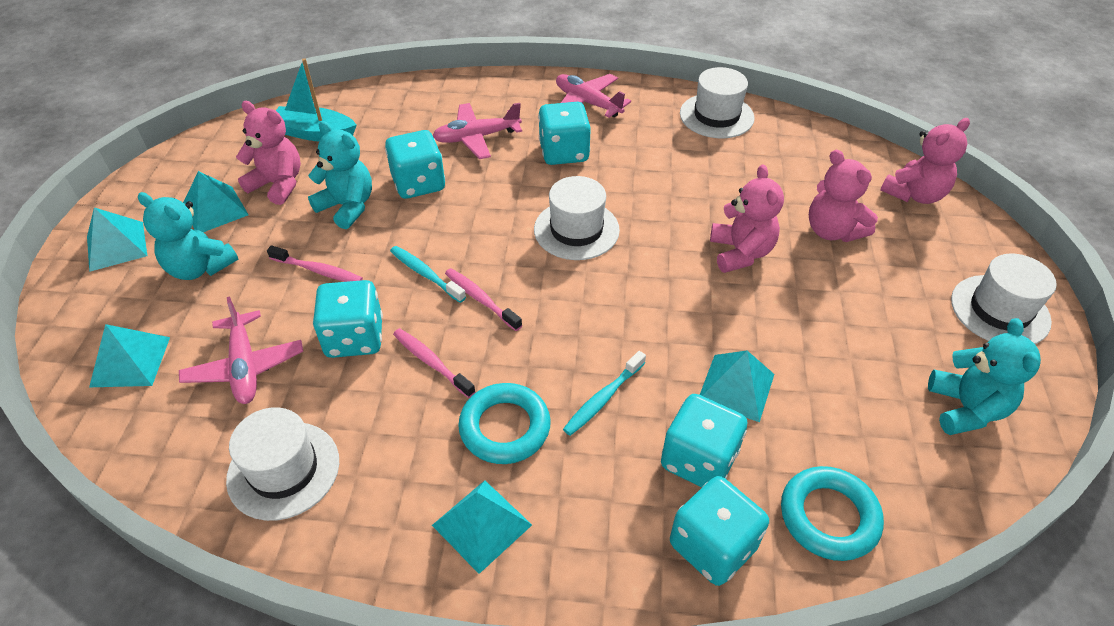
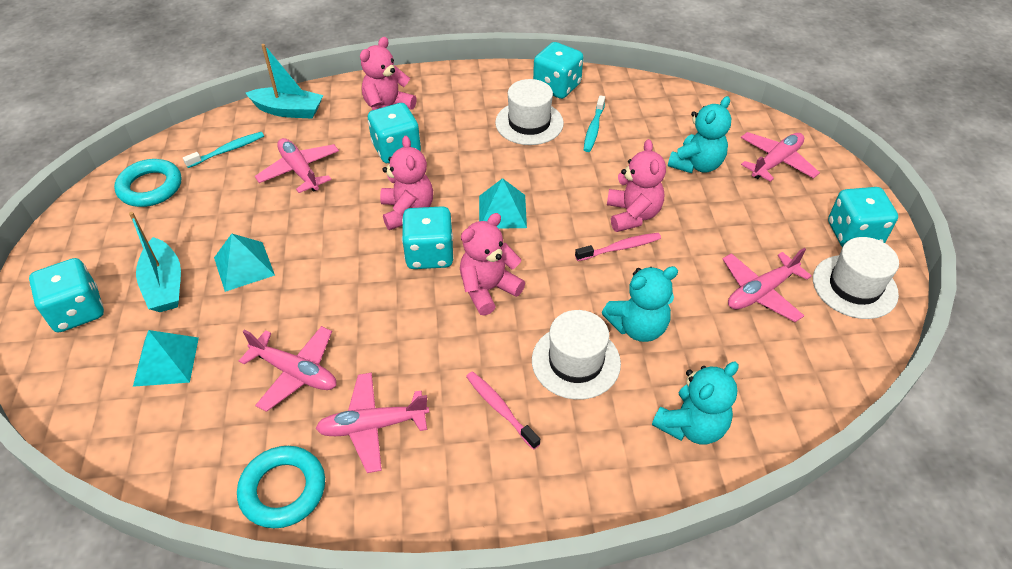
pink plane: 3 -> 5
pink toothbrush: 3 -> 2
turquoise boat: 1 -> 2
turquoise pyramid: 5 -> 3
white hat: 4 -> 3

